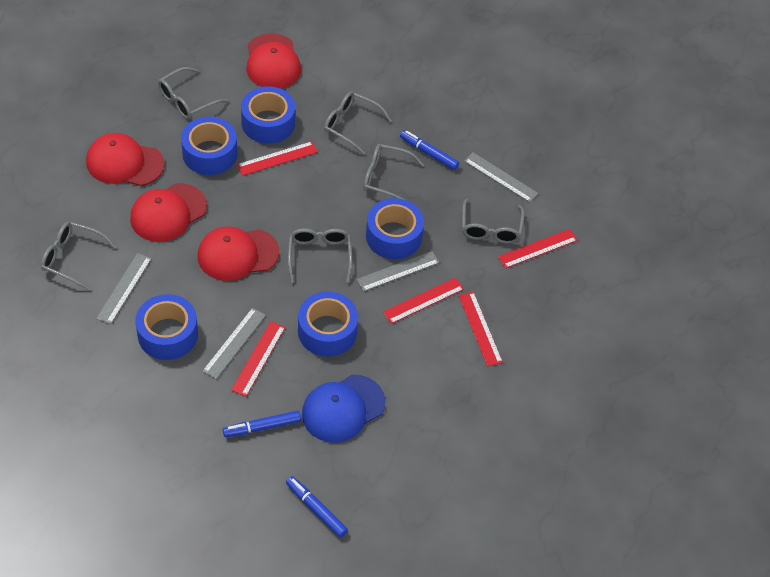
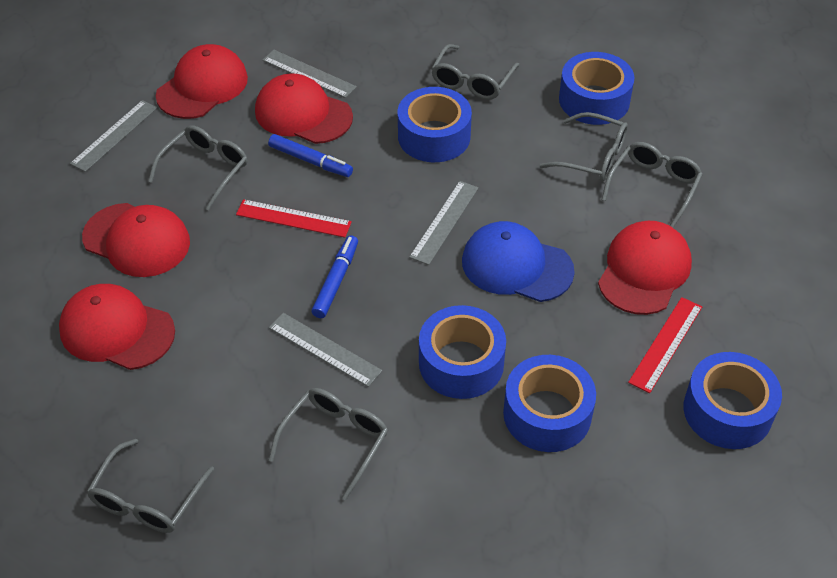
blue marker: 3 -> 2
red cap: 4 -> 5
red ruler: 5 -> 2

